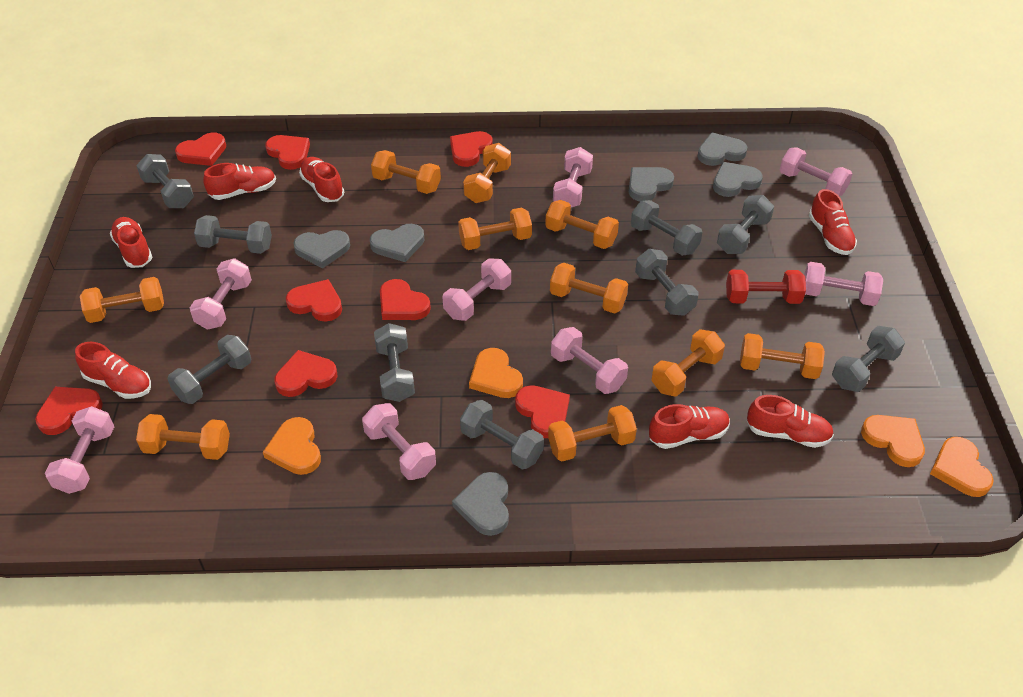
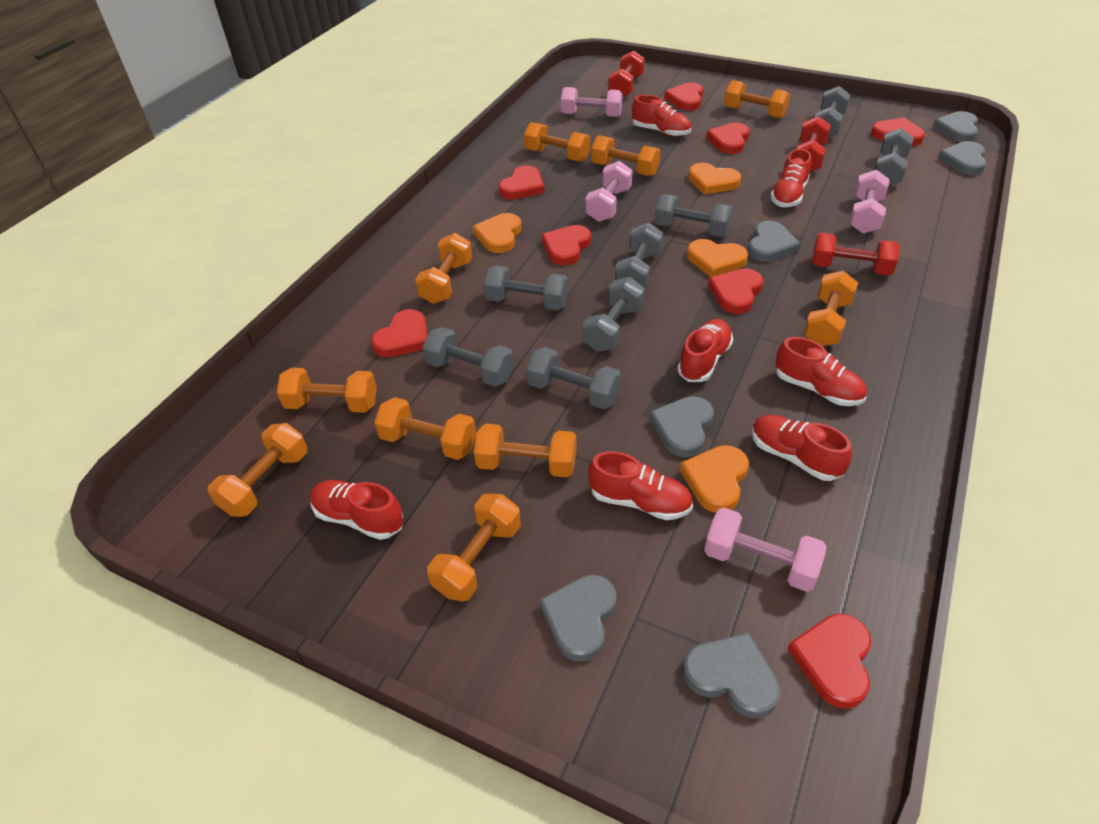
grey dumbbell: 9 -> 8
pink dumbbell: 8 -> 4
red dumbbell: 1 -> 3

